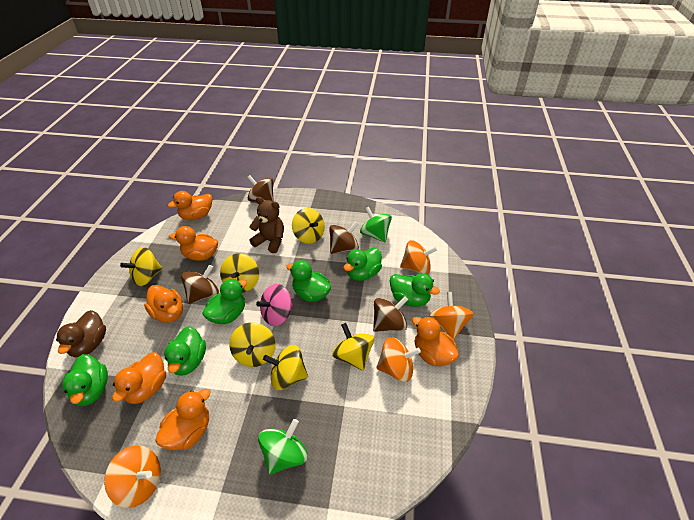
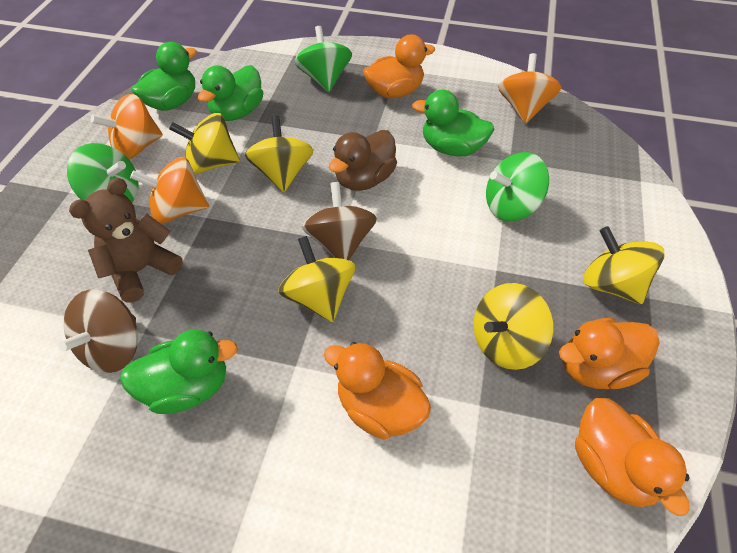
brown spinning top: 4 -> 2
green duck: 6 -> 4
green spinning top: 2 -> 3
orange duck: 6 -> 4
orange spinning top: 4 -> 3
pink spinning top: 1 -> 0
yellow spinning top: 6 -> 5

